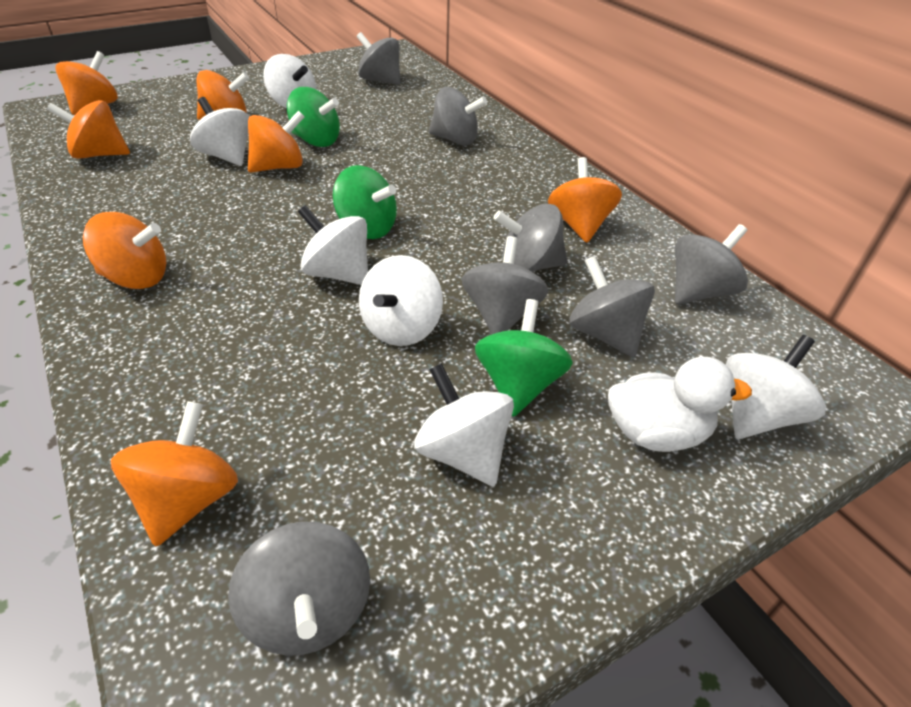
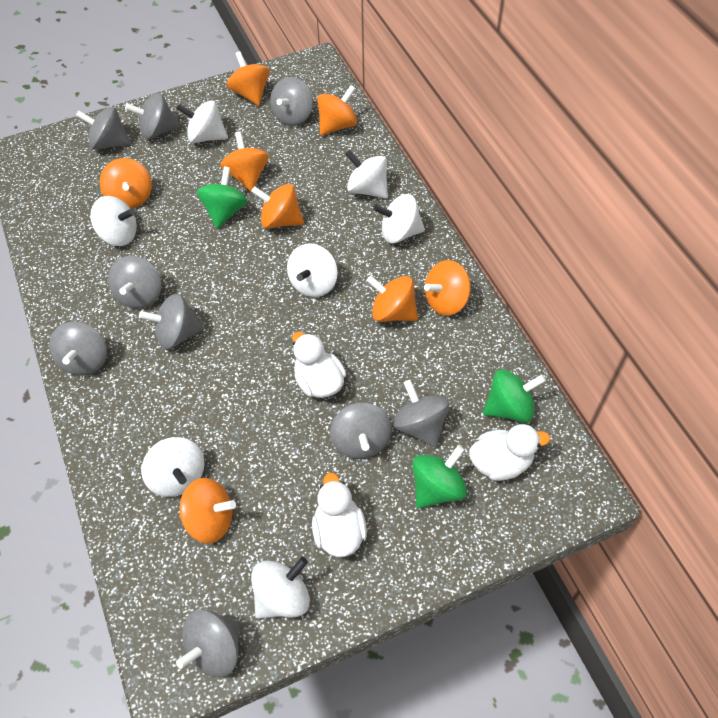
grey spinning top: 7 -> 9
orange spinning top: 7 -> 8
white duck: 1 -> 3
white spinning top: 6 -> 7

